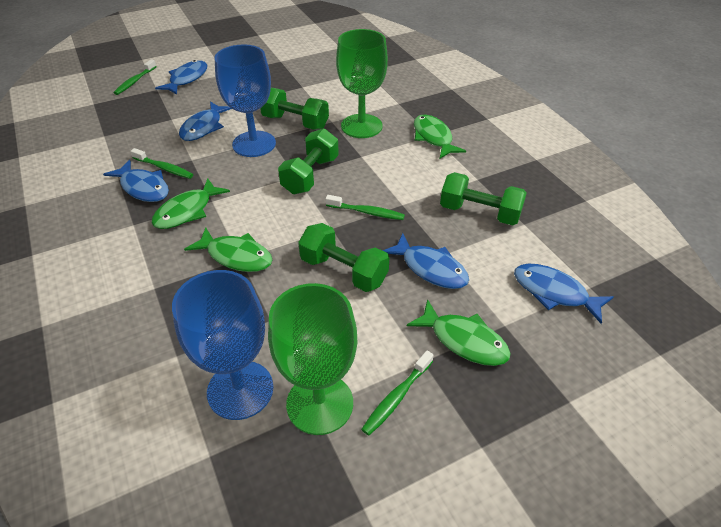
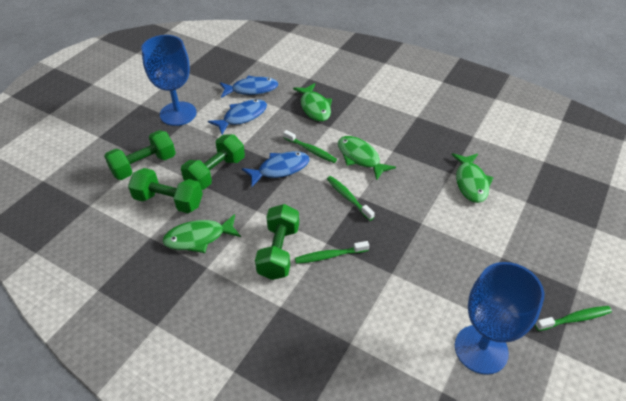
blue fish: 5 -> 3
green goblet: 2 -> 0

